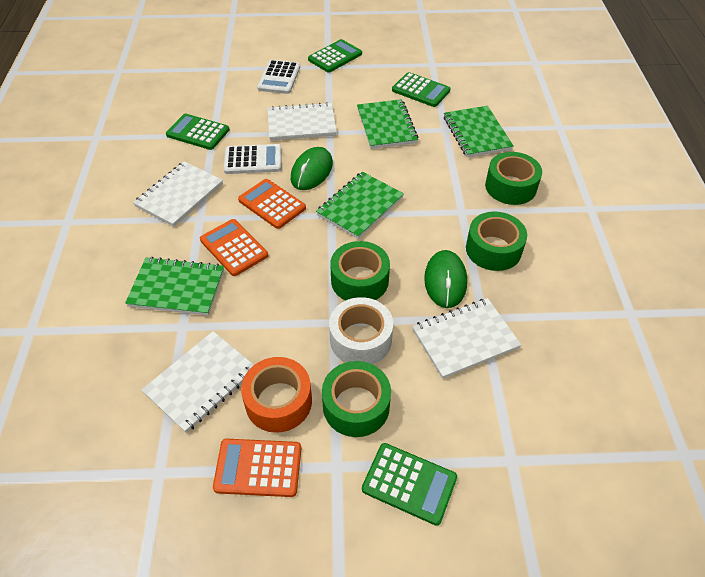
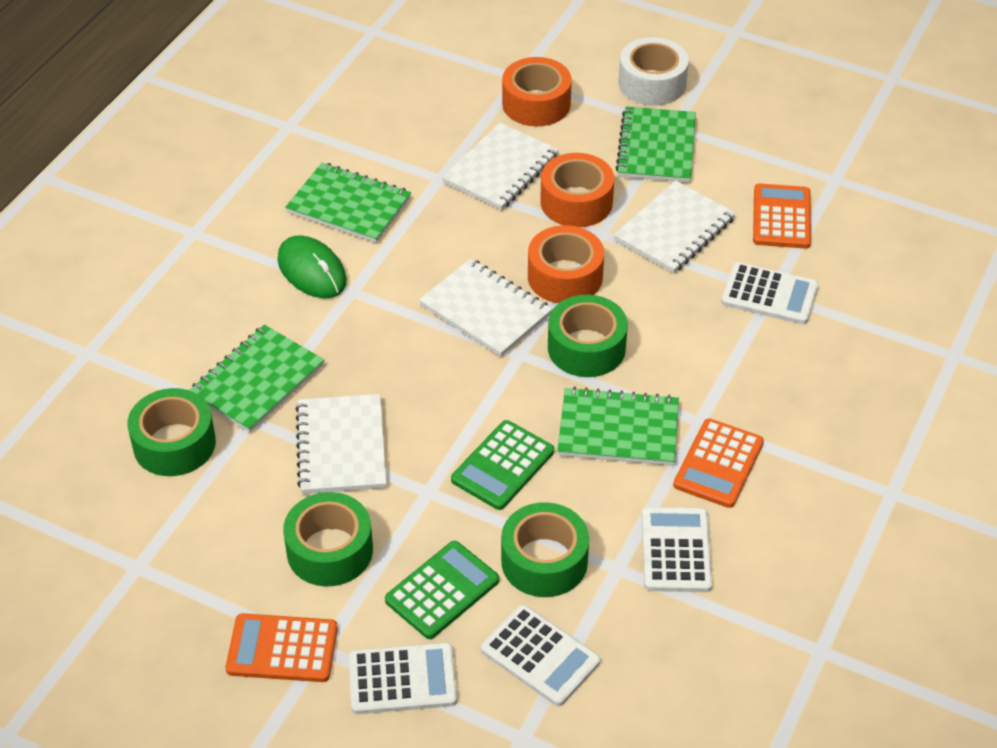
green calculator: 4 -> 2
green mouse: 2 -> 1
orange tape: 1 -> 3
white calculator: 2 -> 4

